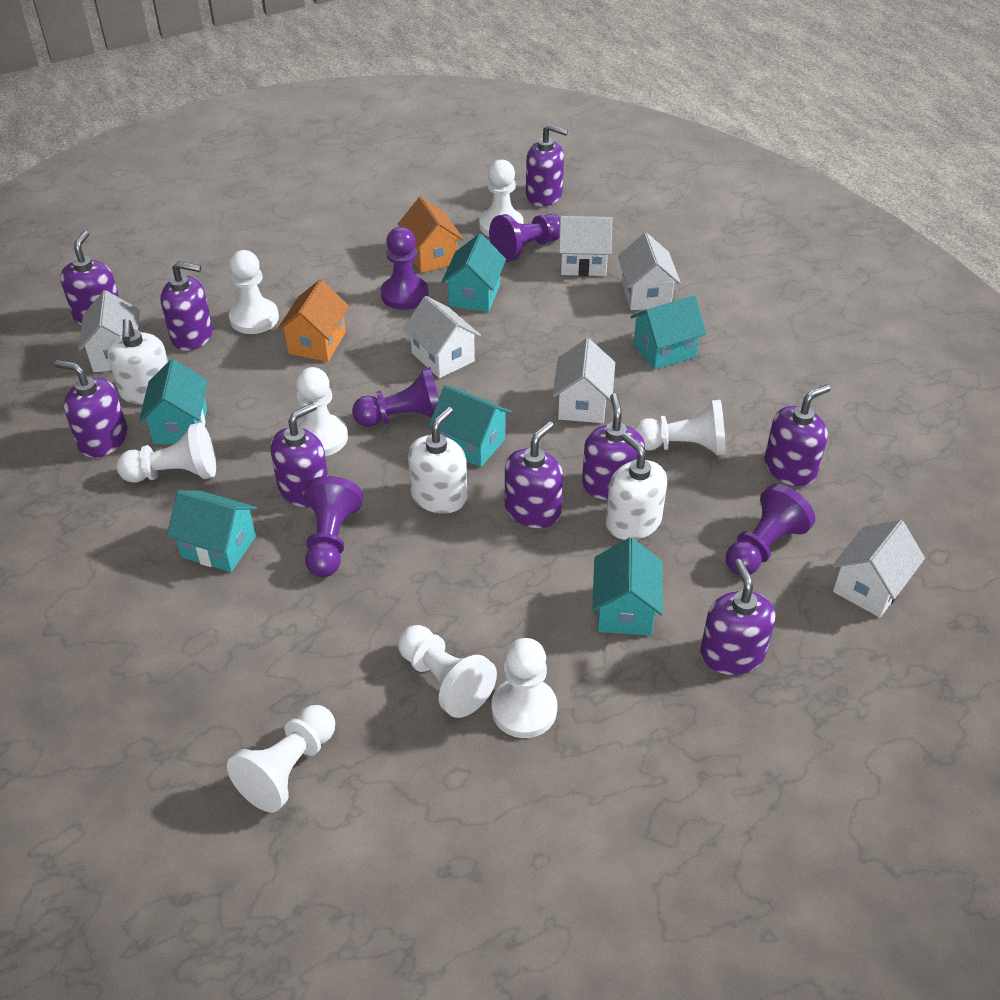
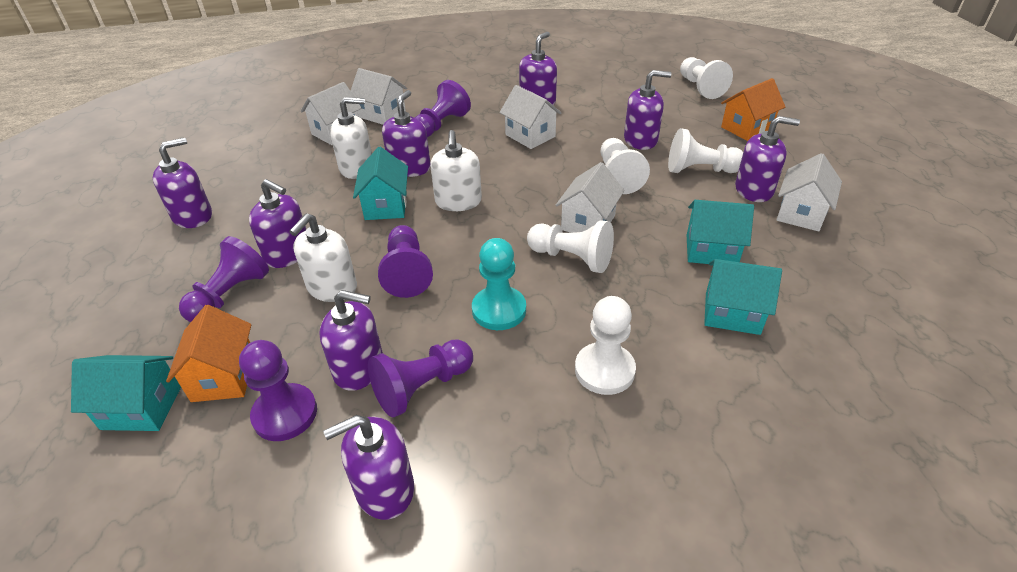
purple soap dispenser: 9 -> 8
turquoise house: 6 -> 4
turquoise pawn: 0 -> 1
white house: 6 -> 5
white pawn: 8 -> 5

